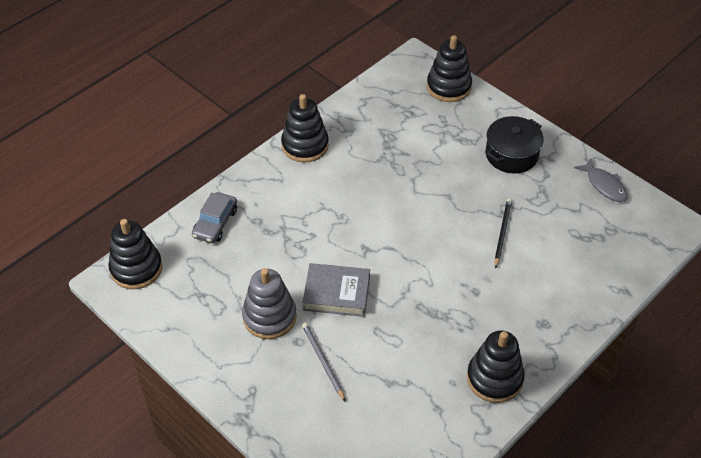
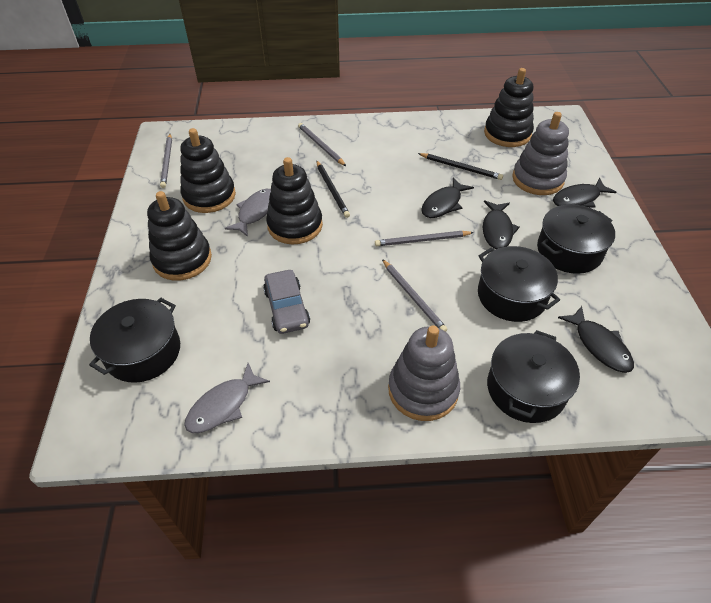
black fish: 0 -> 4
black pencil: 1 -> 2
black pot: 1 -> 4
grey book: 1 -> 0
grey fish: 1 -> 2
grey pencil: 1 -> 4
grey stacking toy: 1 -> 2

